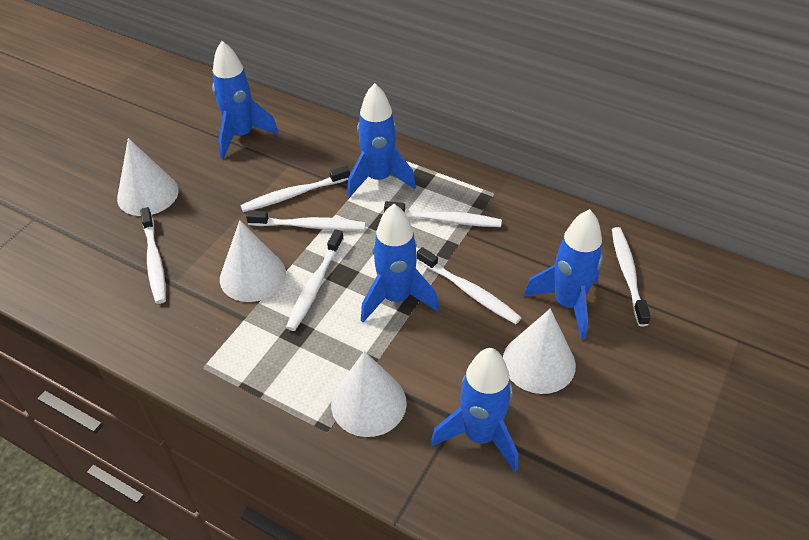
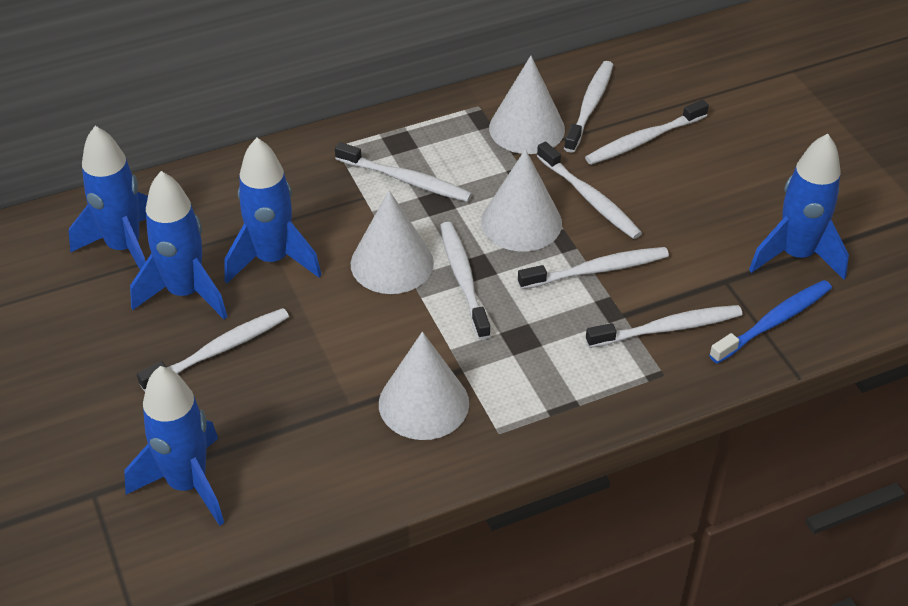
blue toothbrush: 0 -> 1
white toothbrush: 7 -> 8

